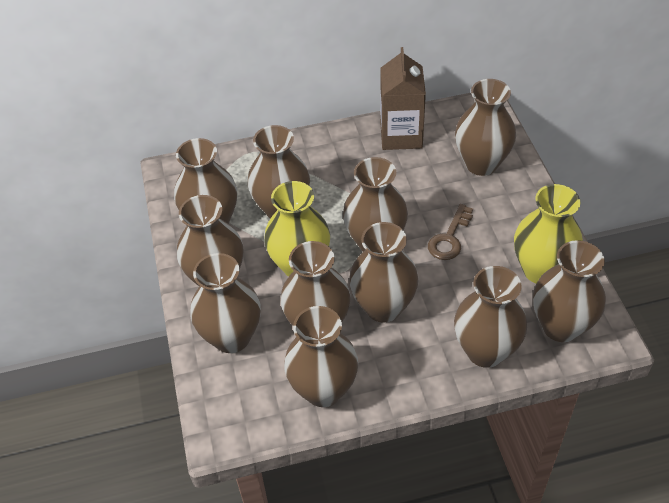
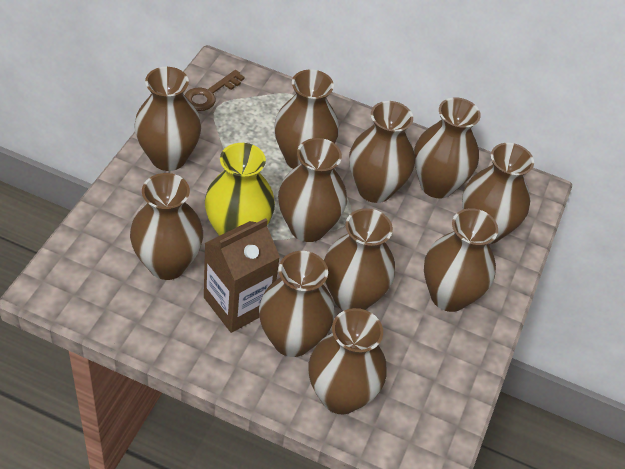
yellow vase: 2 -> 1

